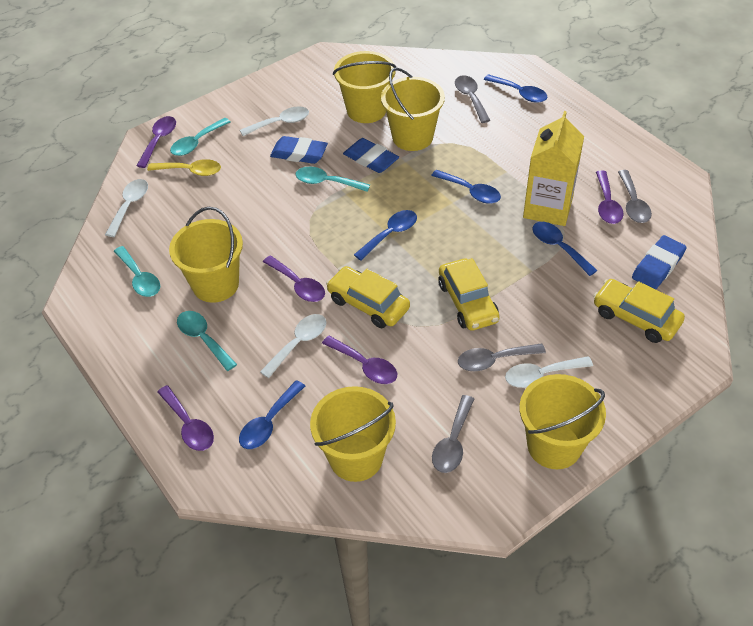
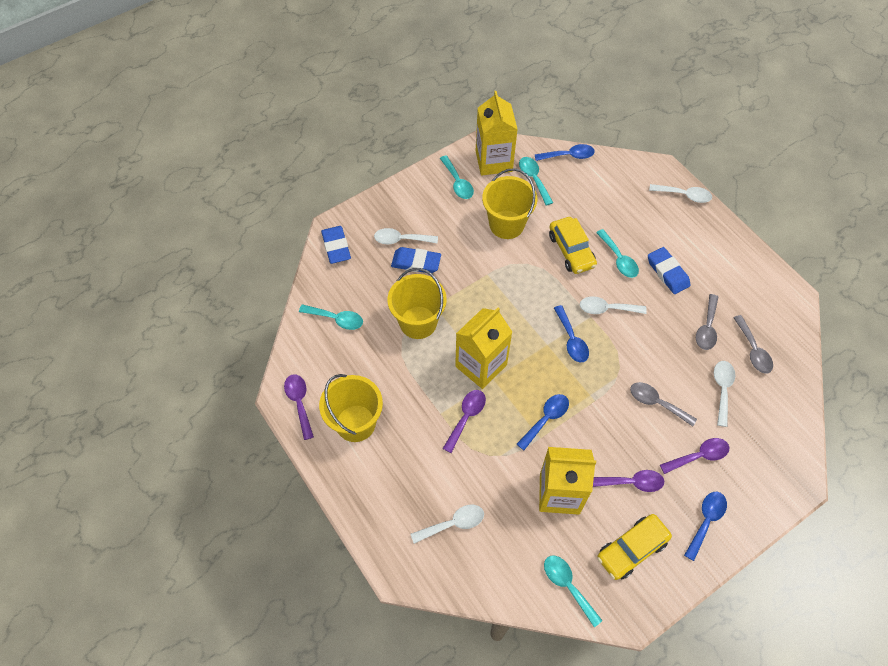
blue spoon: 5 -> 4
grey spoon: 4 -> 3
purple spoon: 5 -> 4
turquoise spoon: 4 -> 5
white spoon: 4 -> 5
yellow bucket: 5 -> 3
yellow car: 3 -> 2
yellow carton: 1 -> 3
yellow spoon: 1 -> 0

